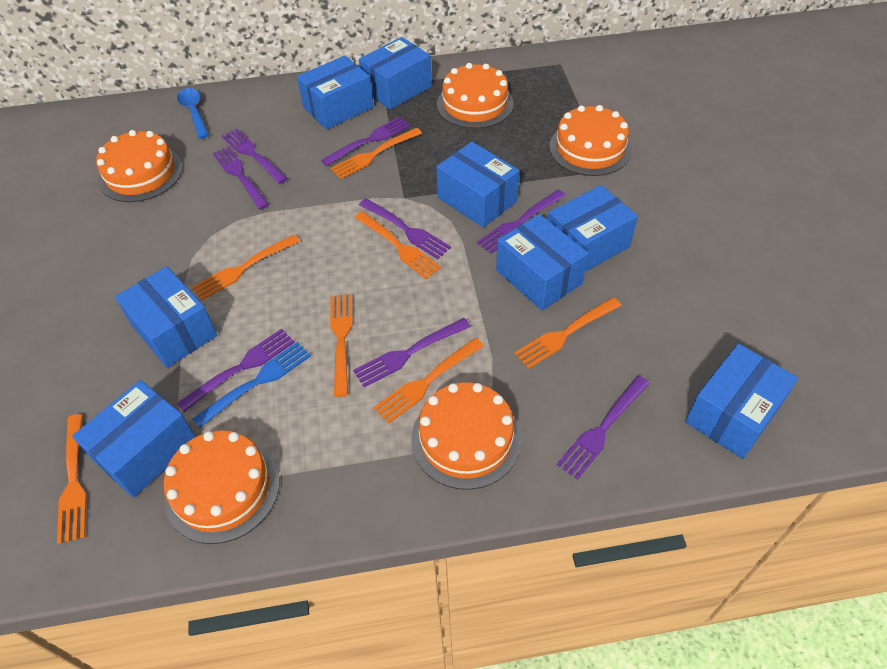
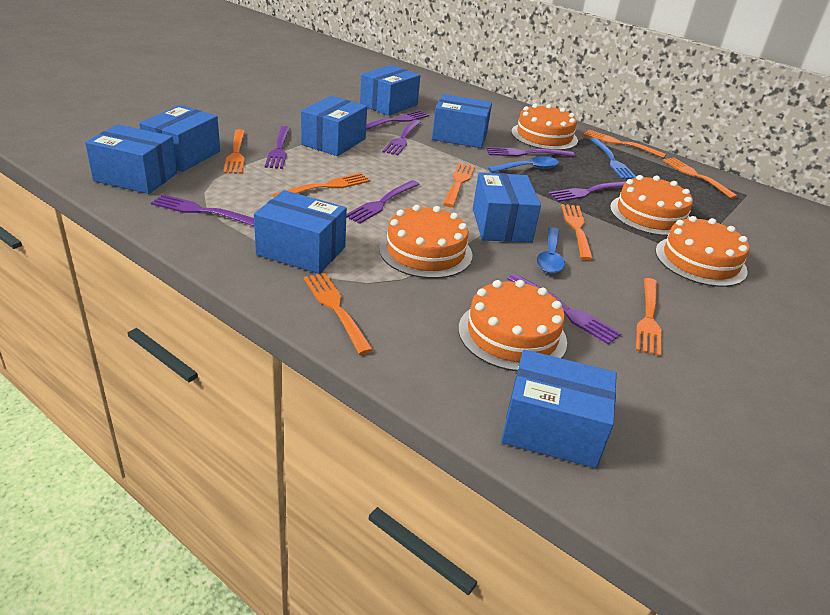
blue spoon: 1 -> 2
orange fork: 7 -> 8

